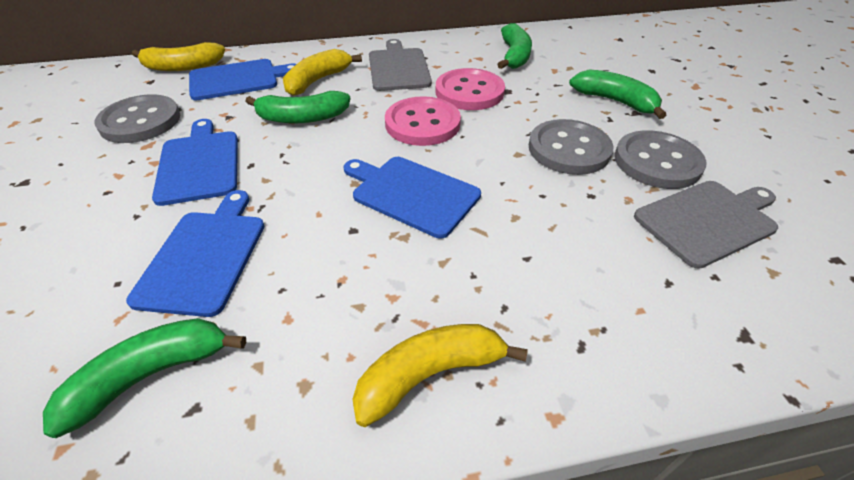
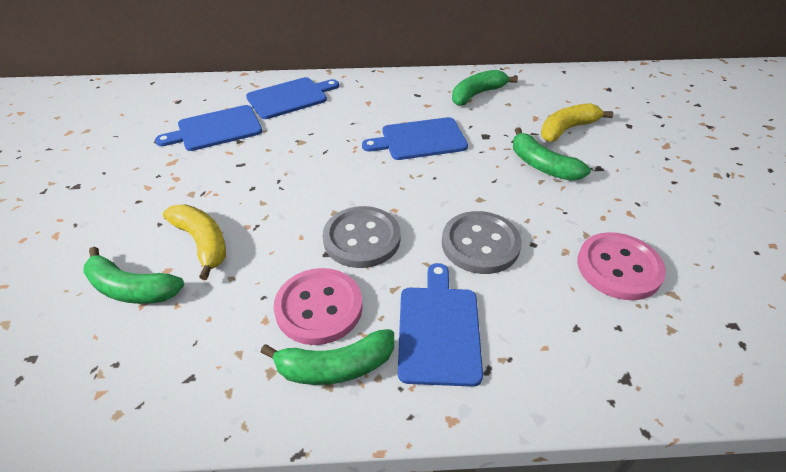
grey button: 3 -> 2
grey cutting board: 2 -> 0
yellow banana: 3 -> 2

